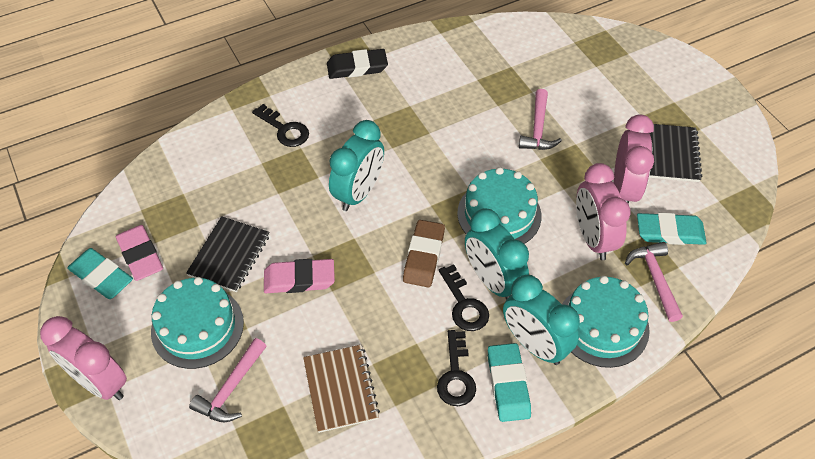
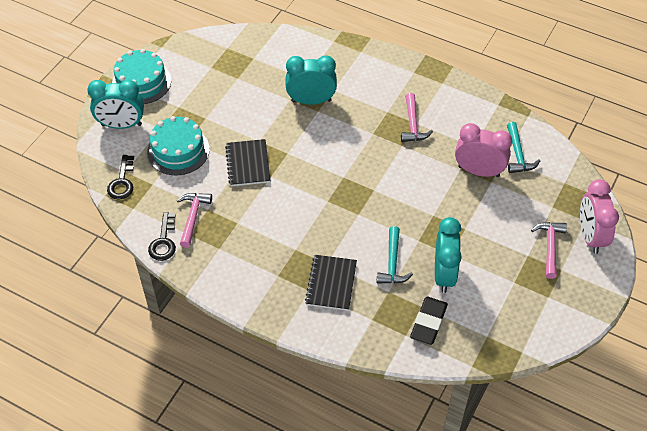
black key: 3 -> 2
brown eraser: 1 -> 0
brown notebook: 1 -> 0
pink clock: 3 -> 2
pink eraser: 2 -> 0
turquoise cake: 3 -> 2
turquoise eraser: 3 -> 0
turquoise hammer: 0 -> 2

